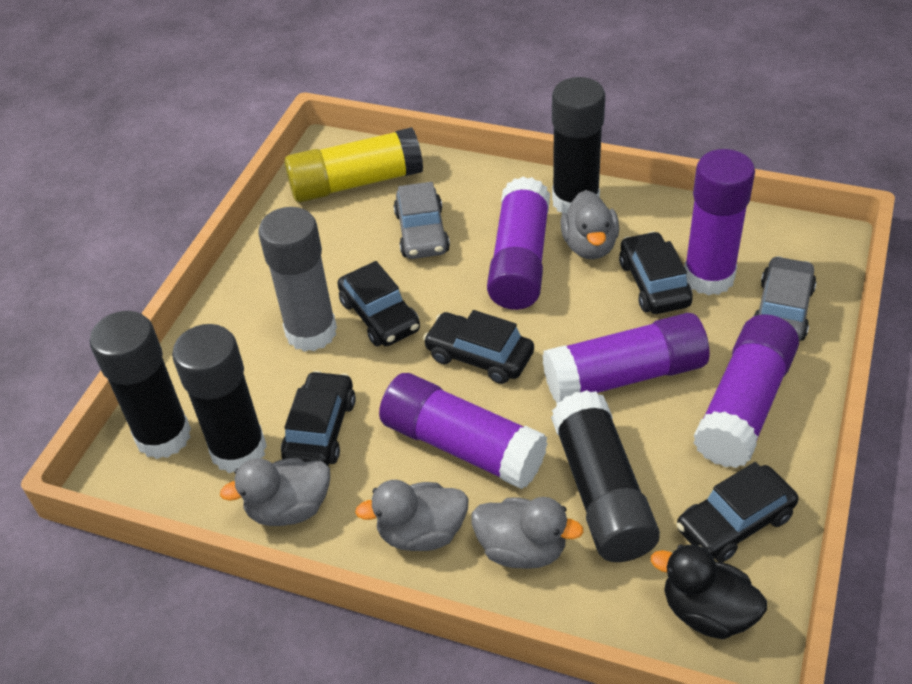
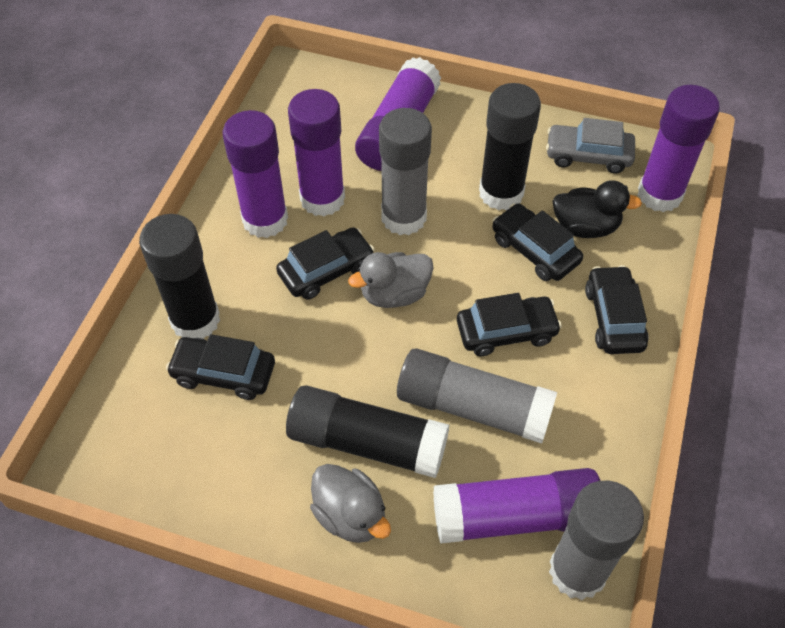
black glue stick: 4 -> 3
grey car: 2 -> 1
grey duck: 4 -> 2
grey glue stick: 1 -> 3
yellow glue stick: 1 -> 0

